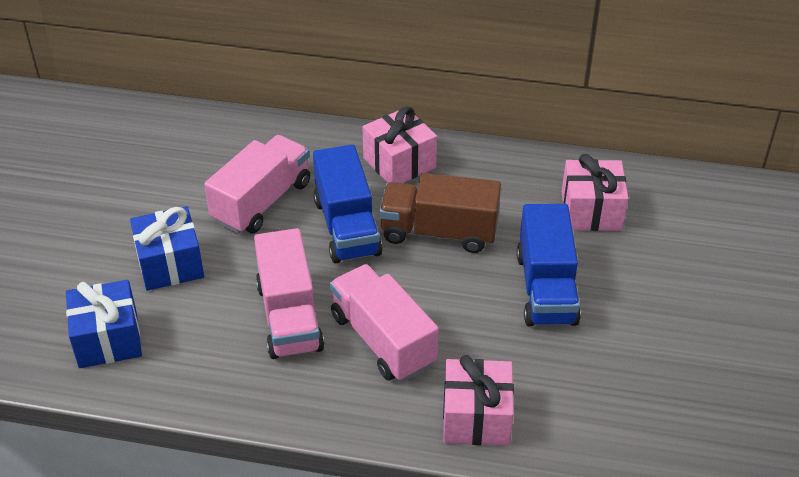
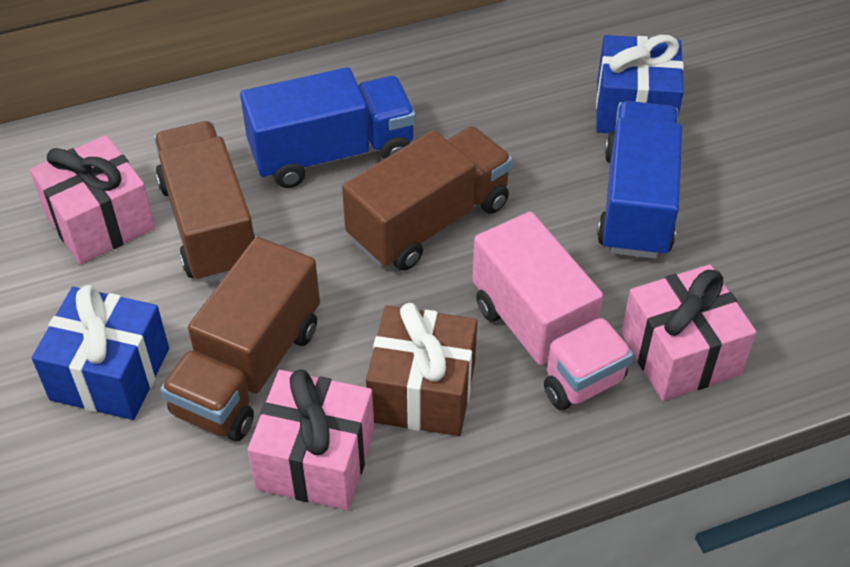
brown gift: 0 -> 1
brown truck: 1 -> 3
pink truck: 3 -> 1

